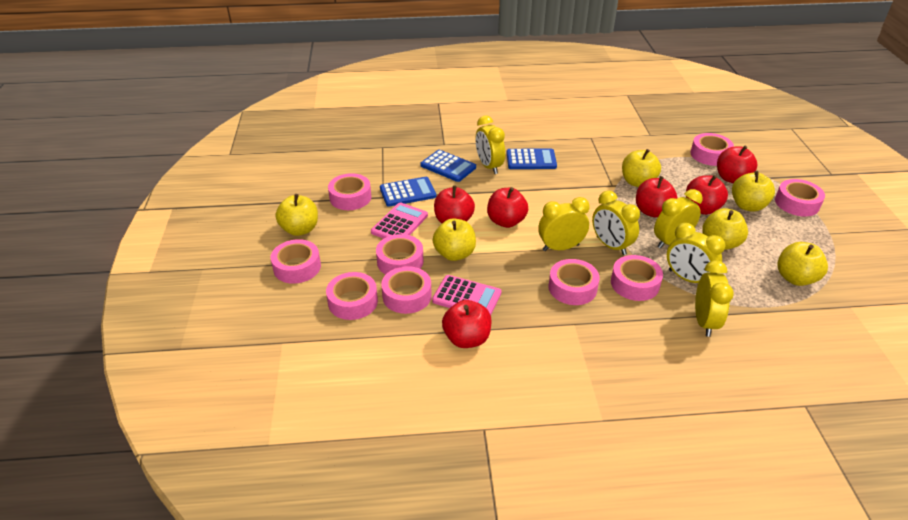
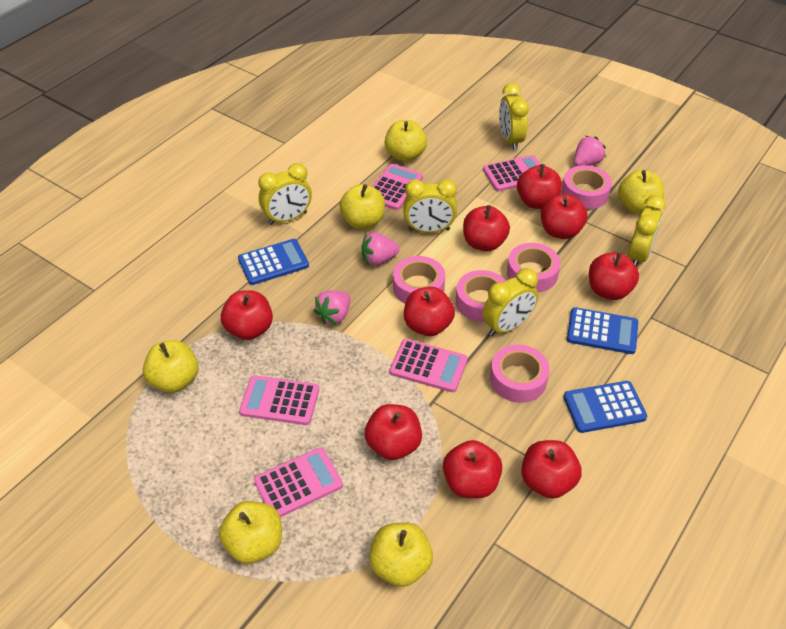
pink calculator: 2 -> 5
pink strawberry: 0 -> 3
pink tape: 9 -> 5
red apple: 6 -> 9
yellow clock: 6 -> 5

